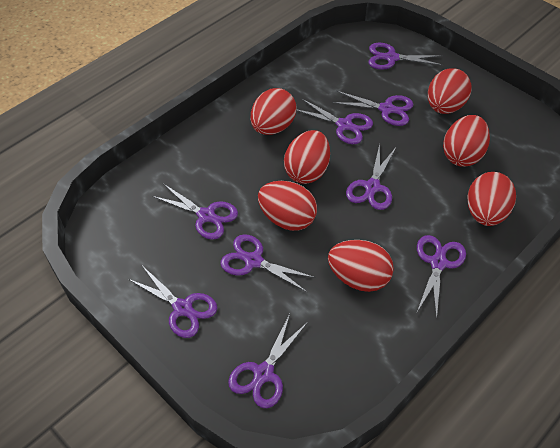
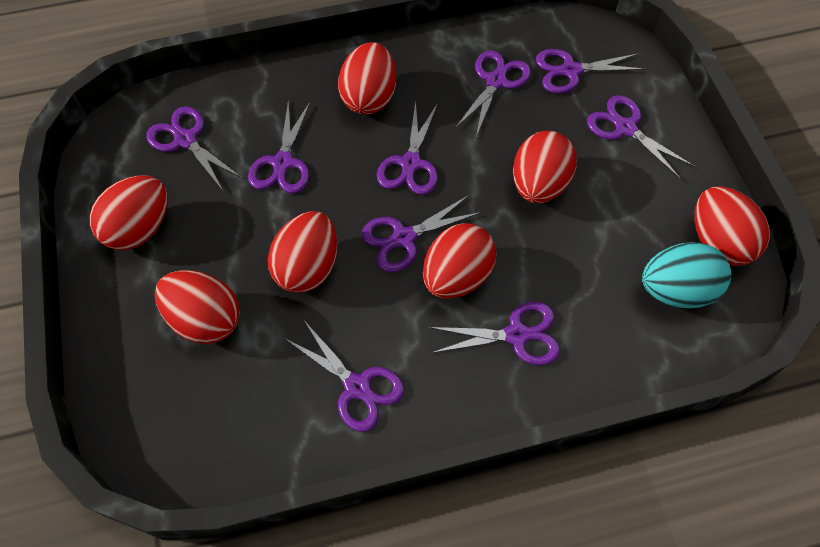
turquoise egg: 0 -> 1

